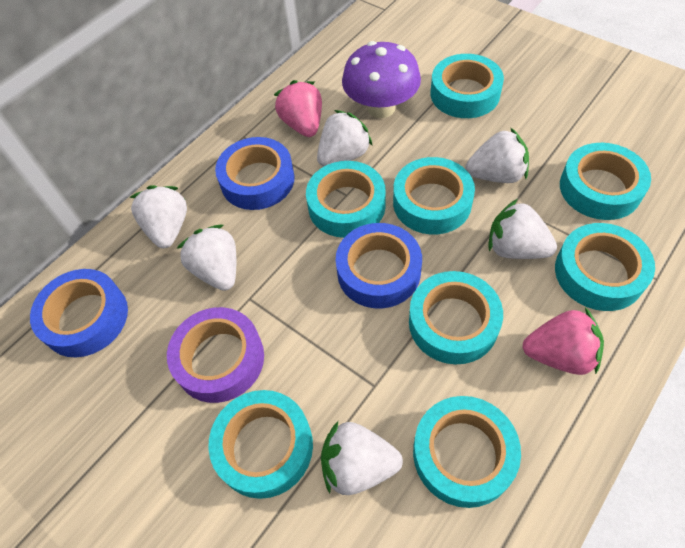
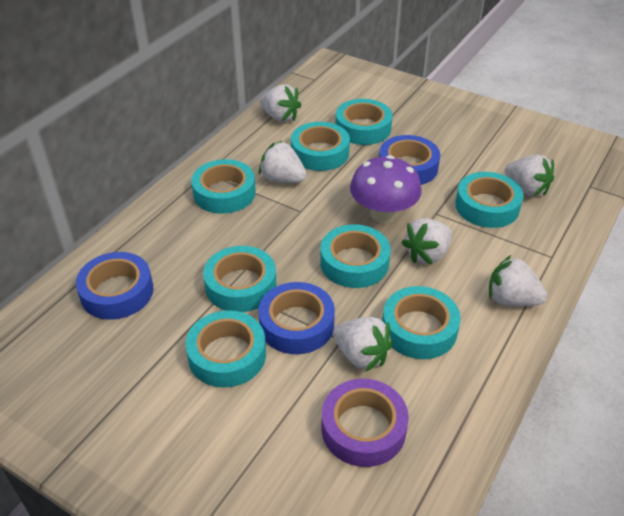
pink strawberry: 2 -> 0

